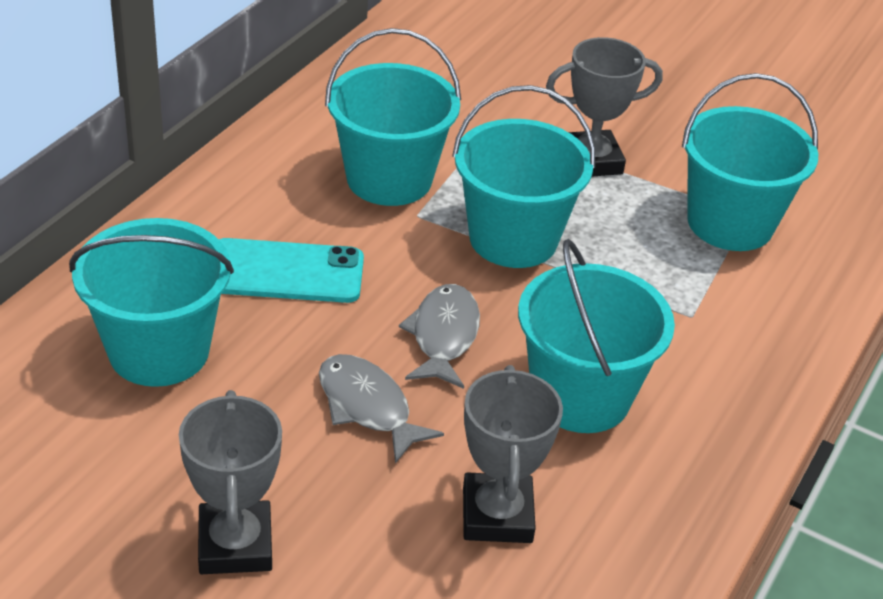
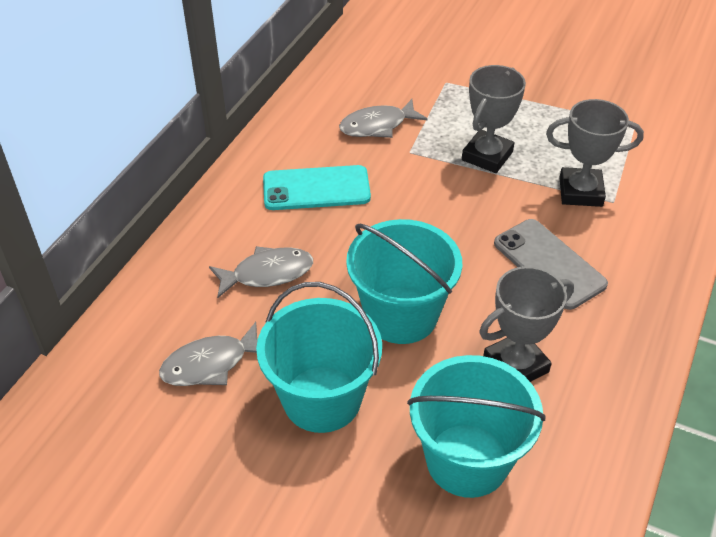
grey fish: 2 -> 3
grey phone: 0 -> 1
turquoise bucket: 5 -> 3

